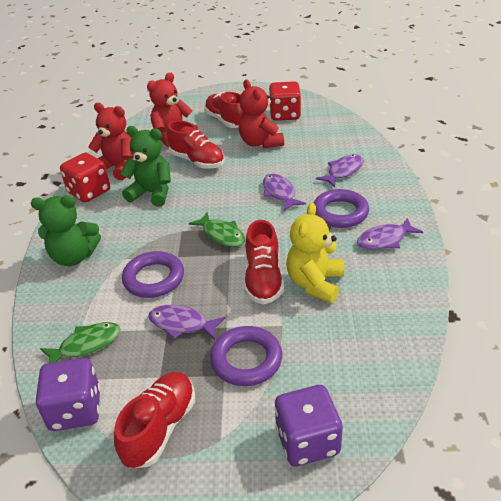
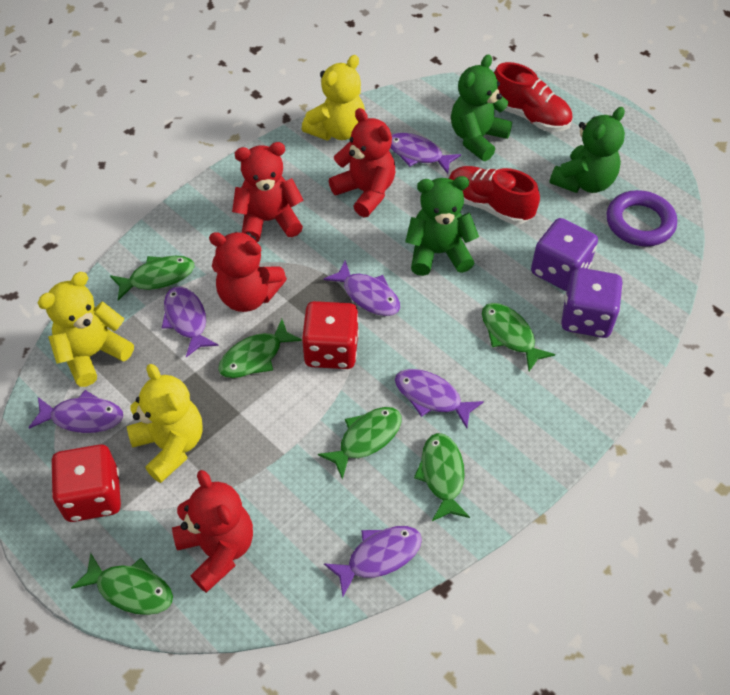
green fish: 2 -> 6
green teddy bear: 2 -> 3
purple fish: 4 -> 6
purple ring: 3 -> 1
red shoe: 4 -> 2
red teddy bear: 3 -> 4
yellow teddy bear: 1 -> 3

